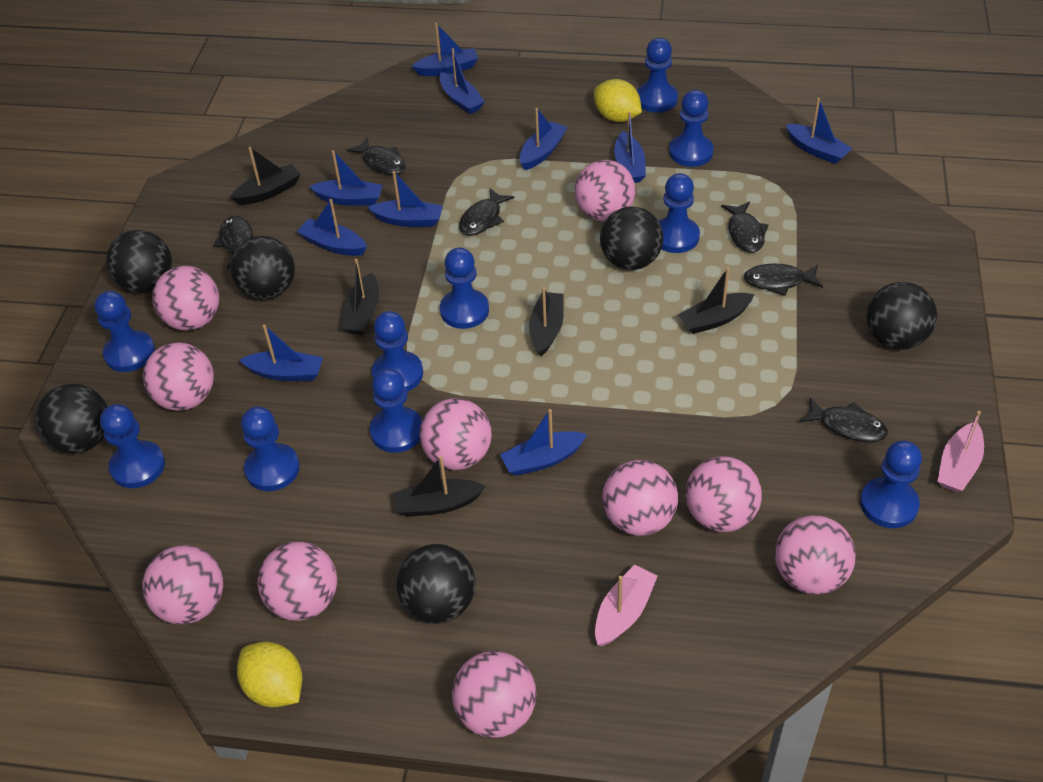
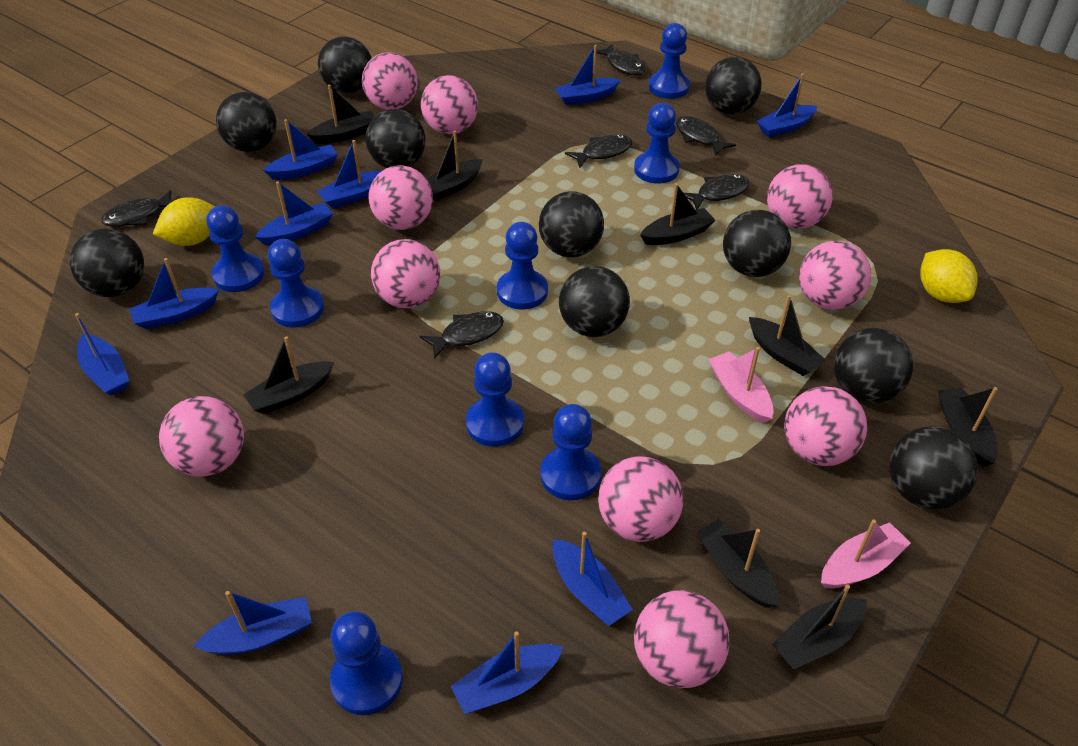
black ball: 6 -> 10
black boat: 5 -> 8
blue pawn: 10 -> 8

